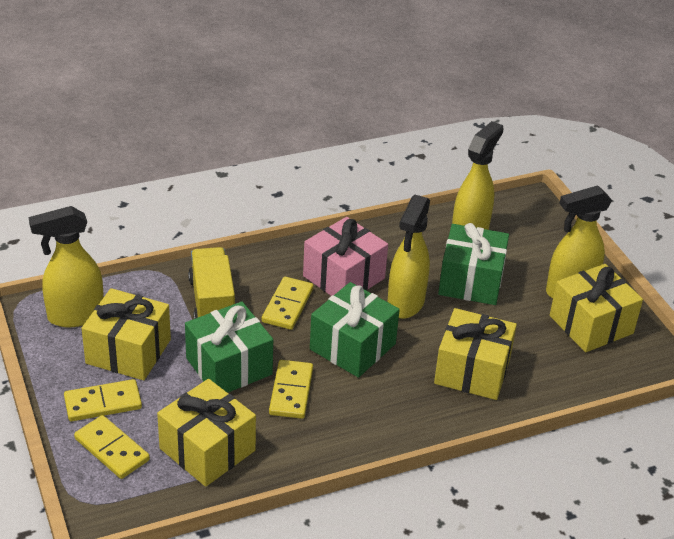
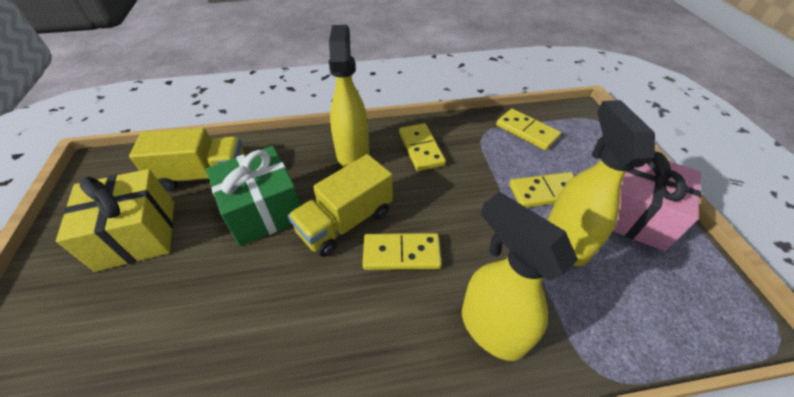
green gift: 3 -> 1
yellow gift: 4 -> 1
yellow spray bottle: 4 -> 3
yellow truck: 1 -> 2

